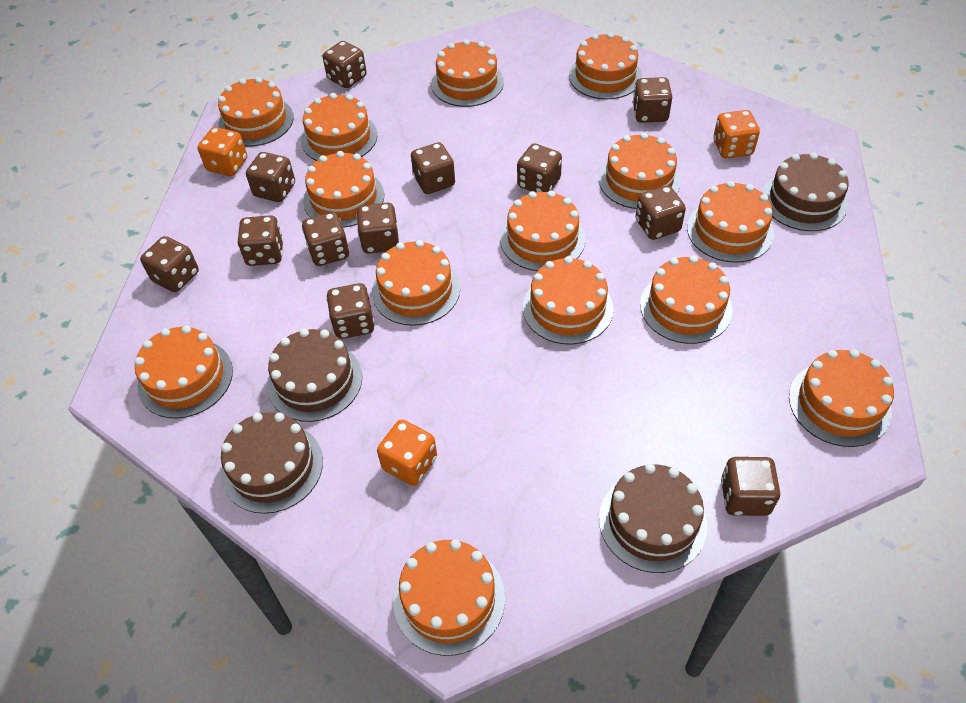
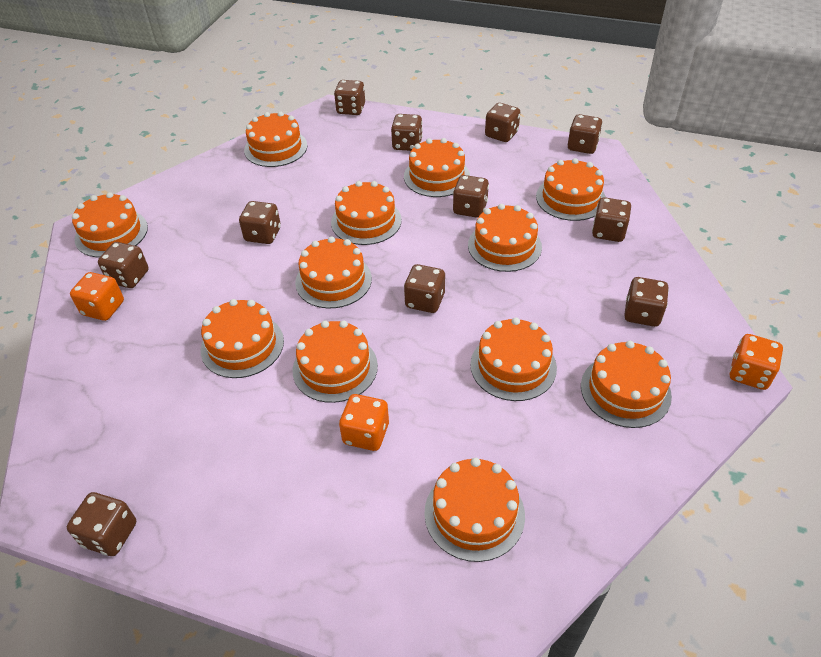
brown cake: 4 -> 0
brown dice: 12 -> 11
orange cake: 14 -> 12

